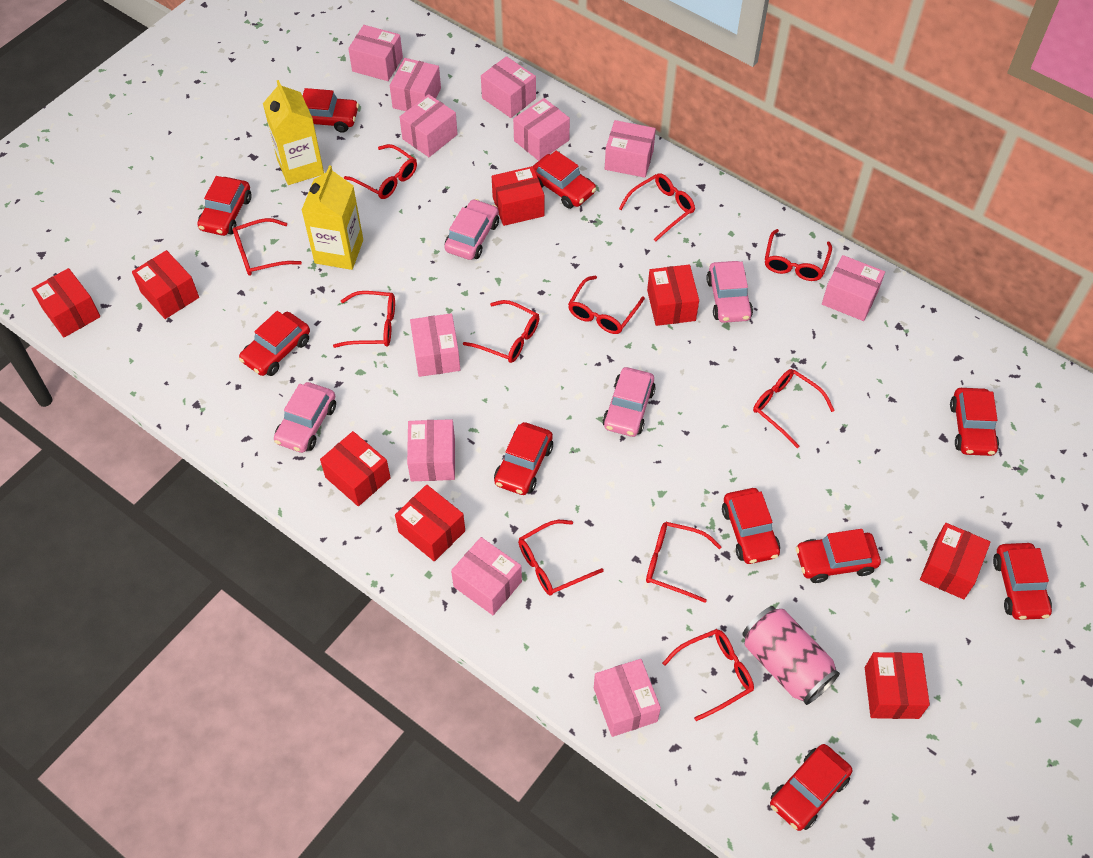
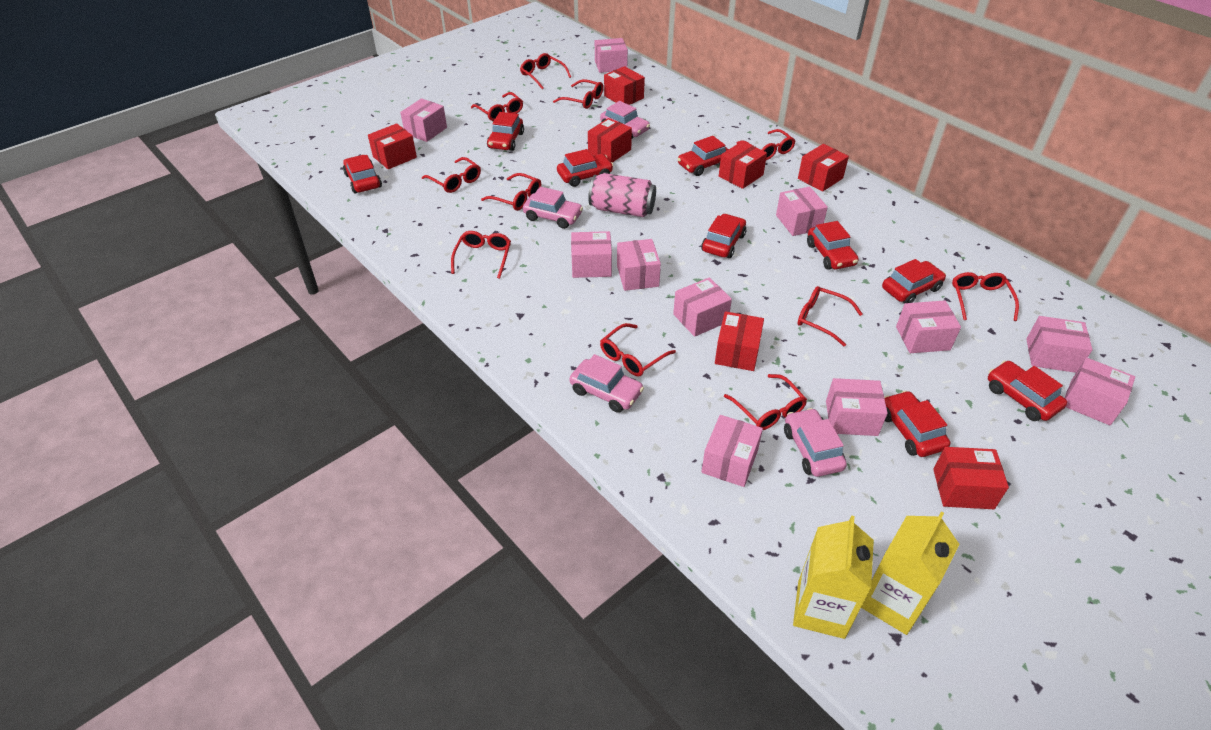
red box: 8 -> 7
red car: 10 -> 9

